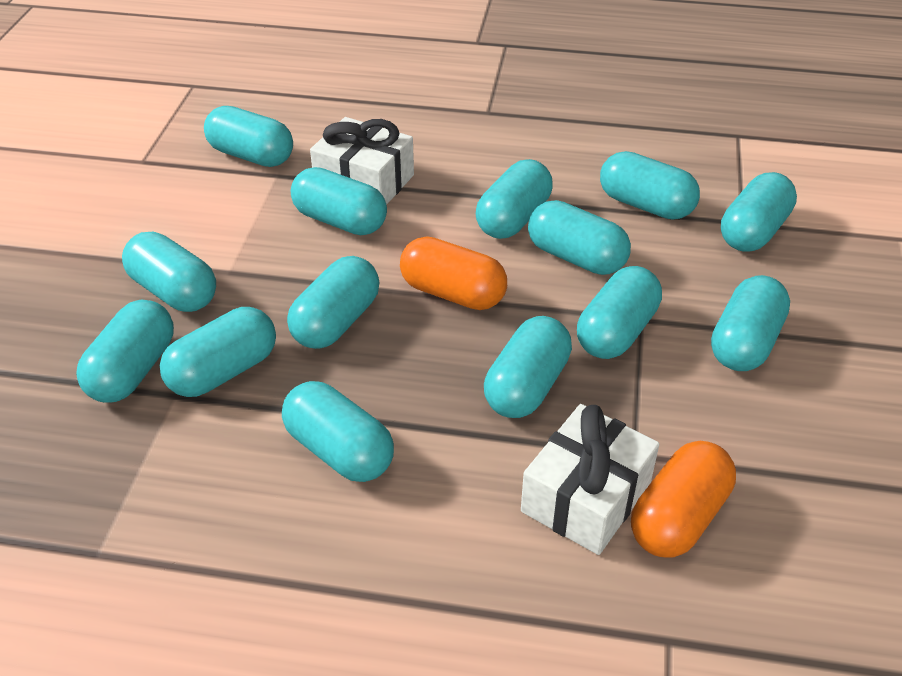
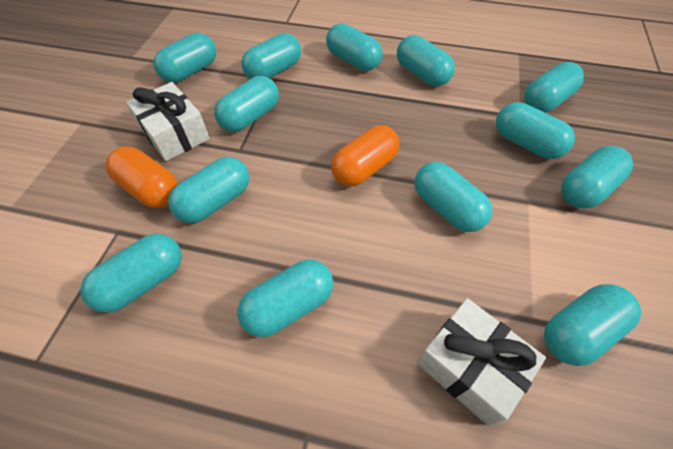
turquoise capsule: 14 -> 13

